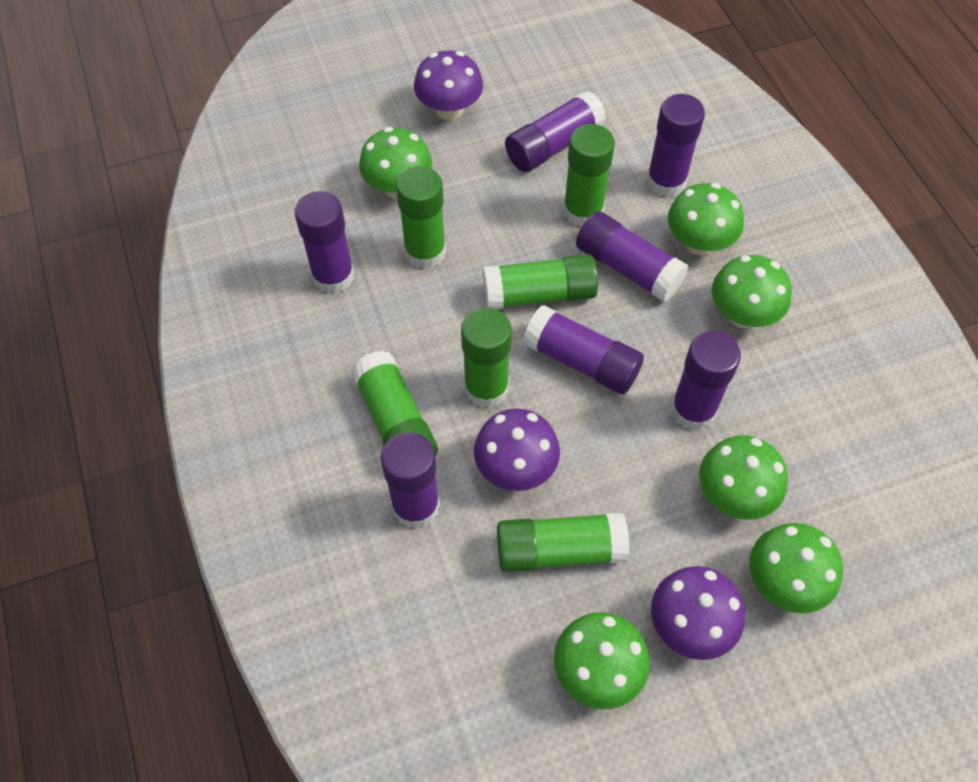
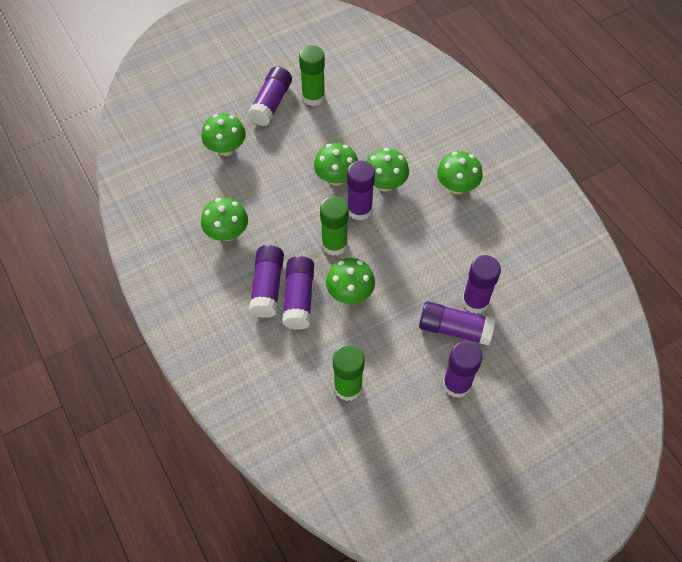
green glue stick: 6 -> 3
purple mushroom: 3 -> 0

